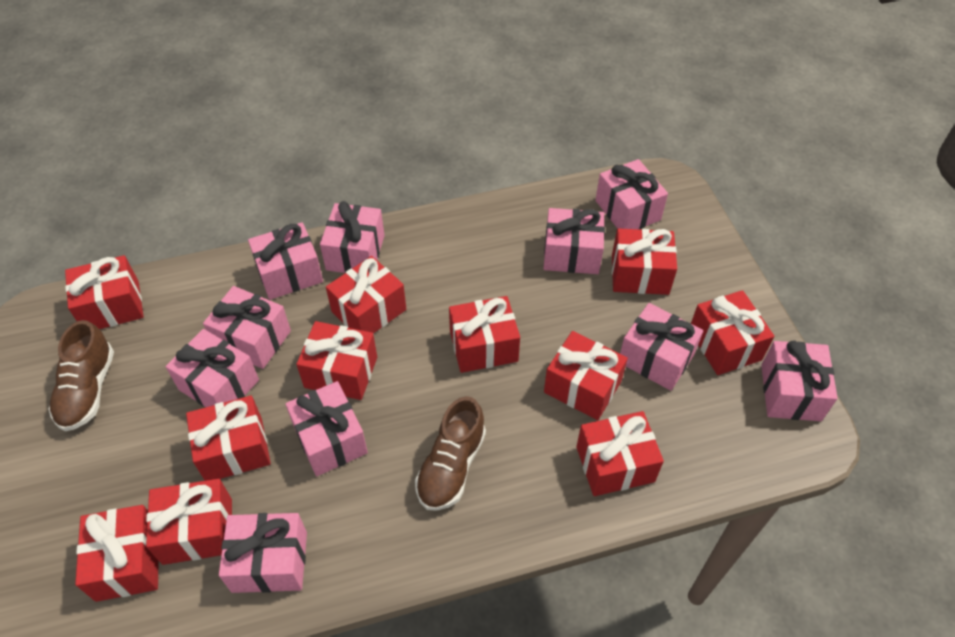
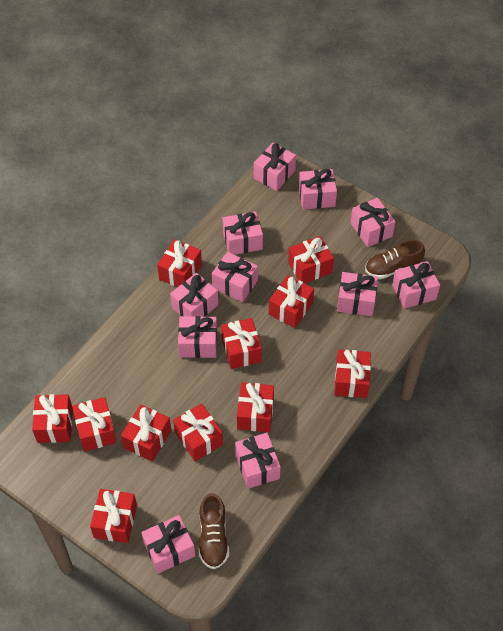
pink gift: 10 -> 11

